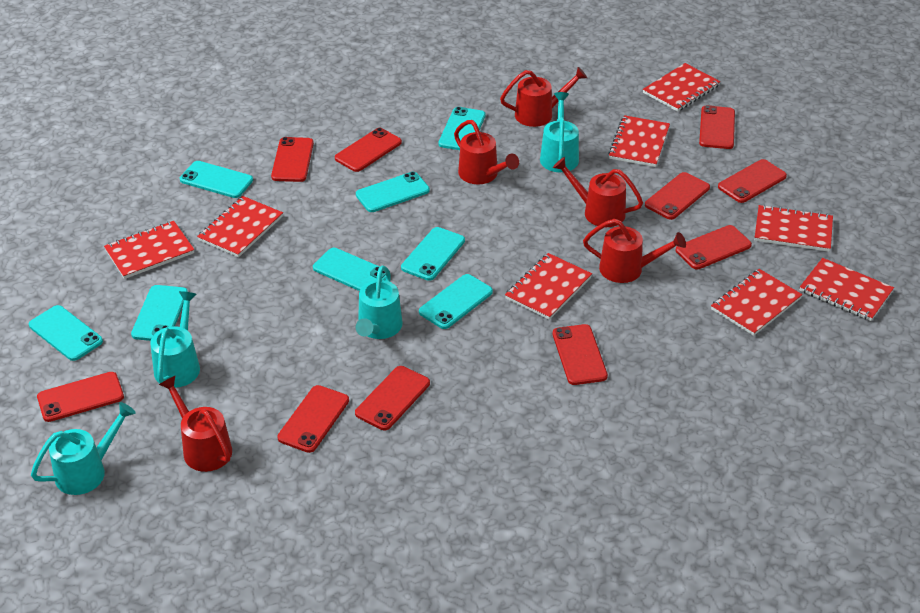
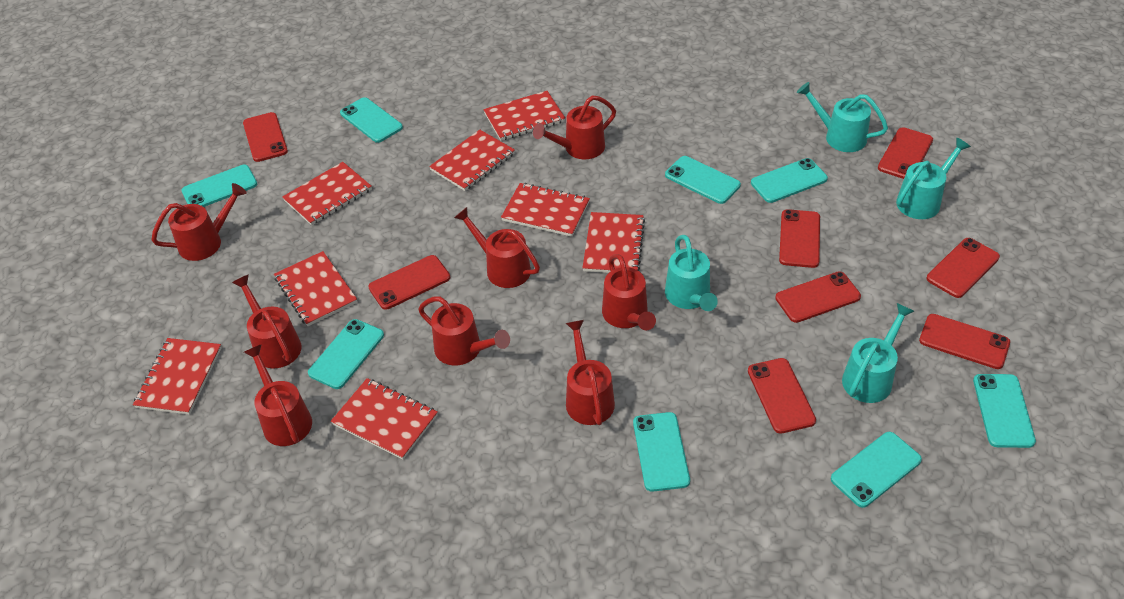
red phone: 10 -> 8
red watering can: 5 -> 8

